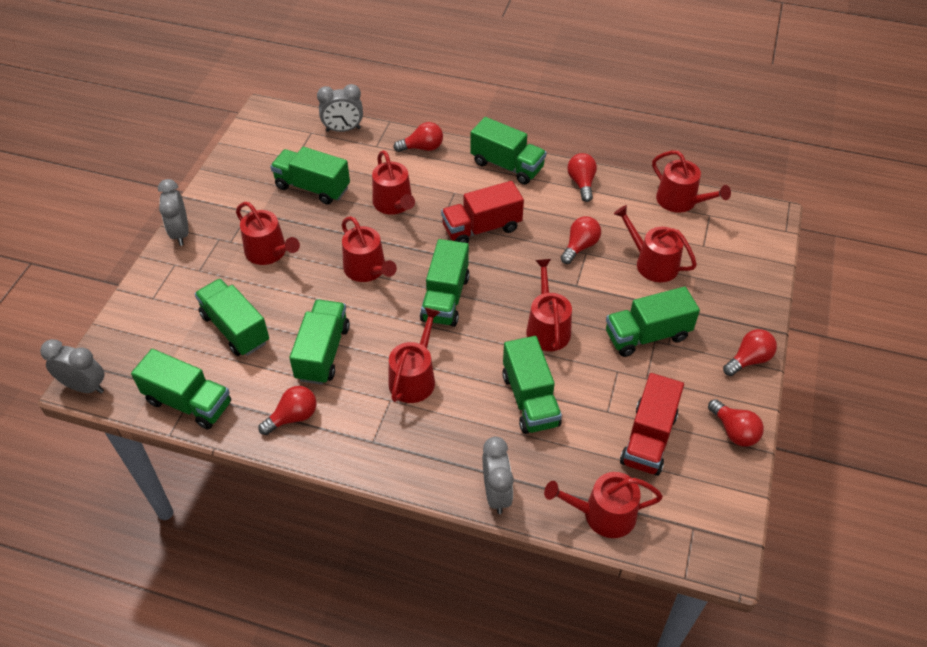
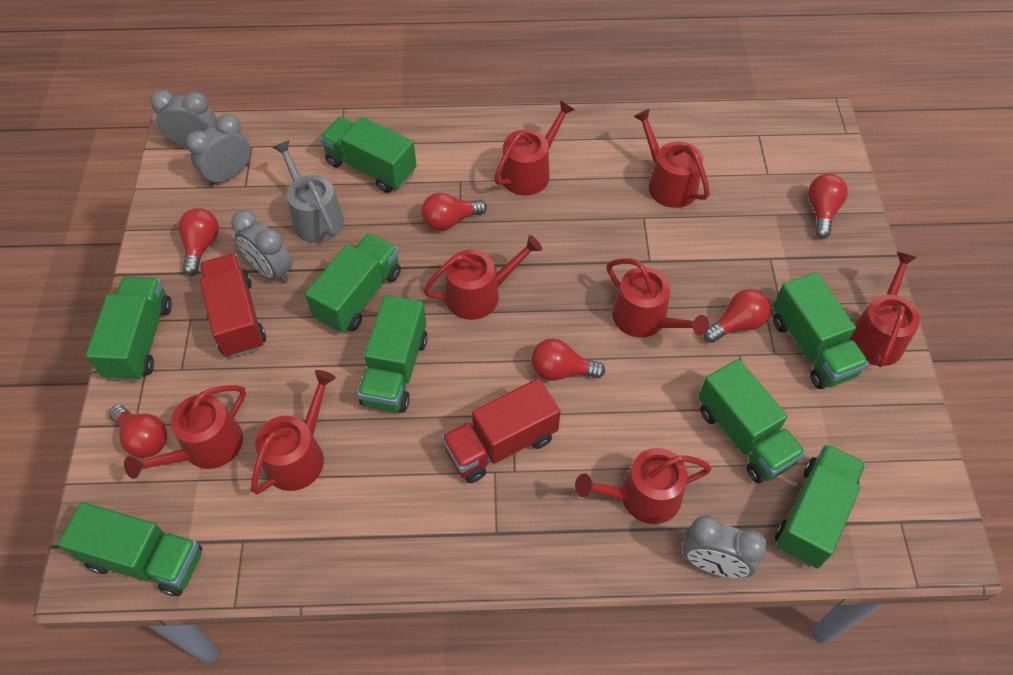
grey watering can: 0 -> 1

